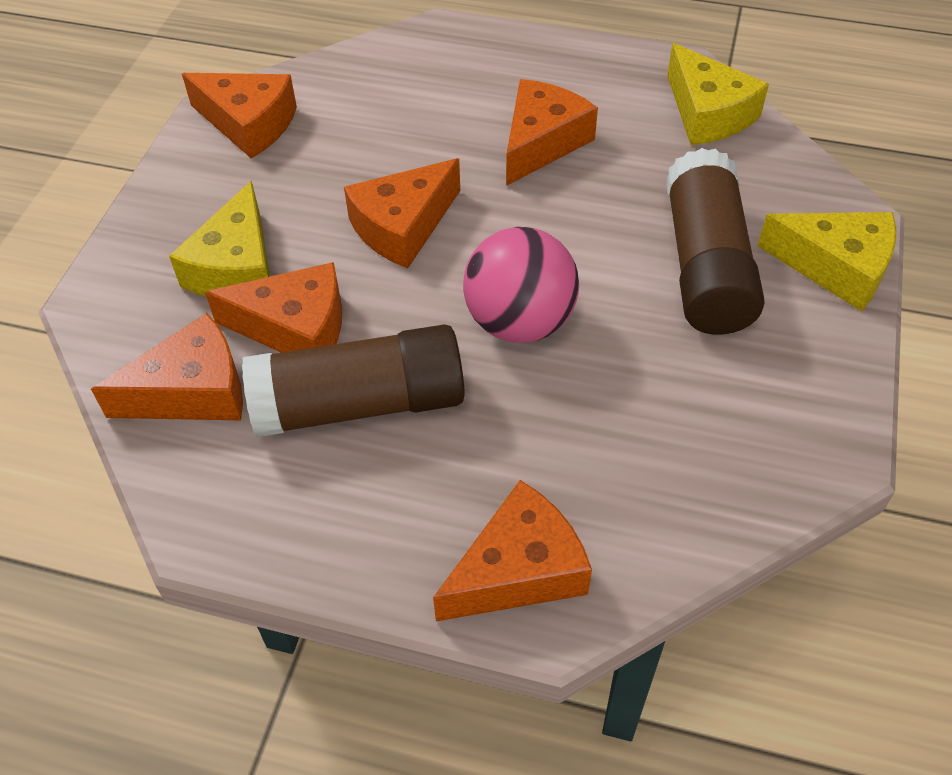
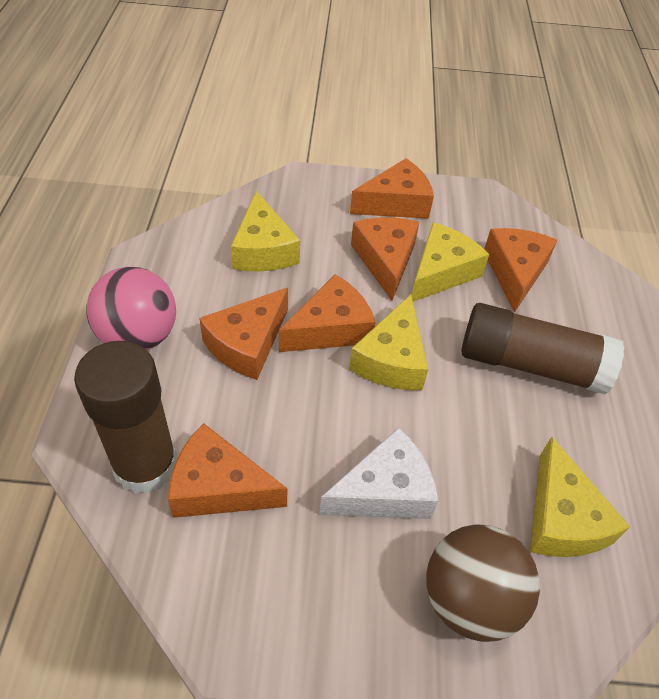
brown ball: 0 -> 1
white cheese: 0 -> 1
yellow cheese: 3 -> 4

